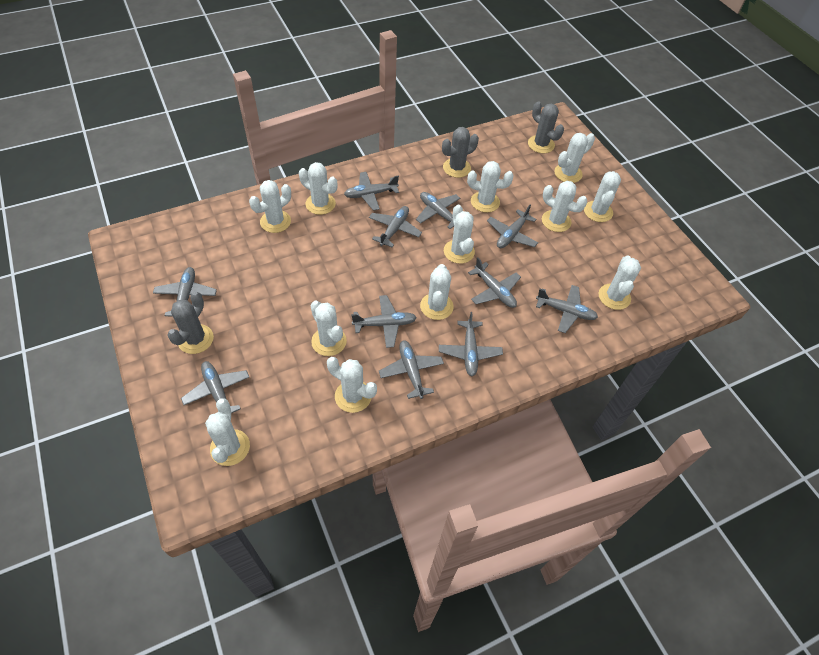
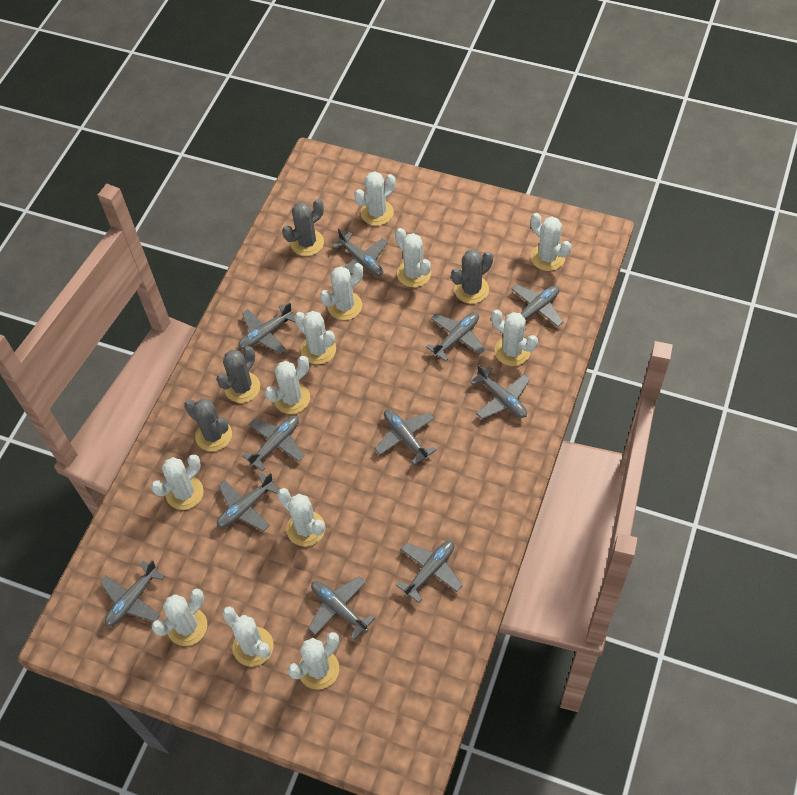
grey cactus: 3 -> 4

